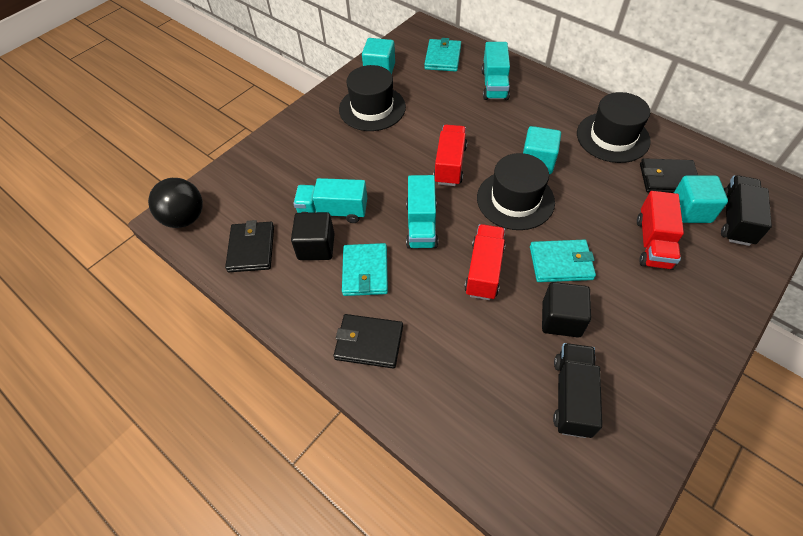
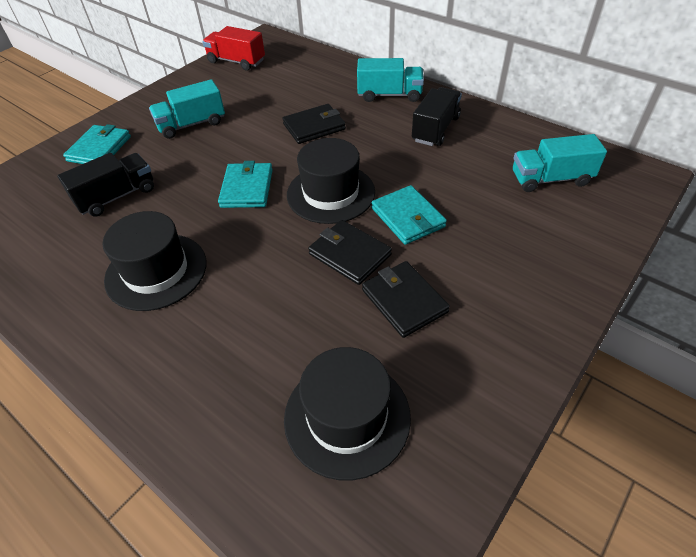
black ball: 1 -> 0
black cube: 2 -> 0
red truck: 3 -> 1
turquoise cube: 3 -> 0

